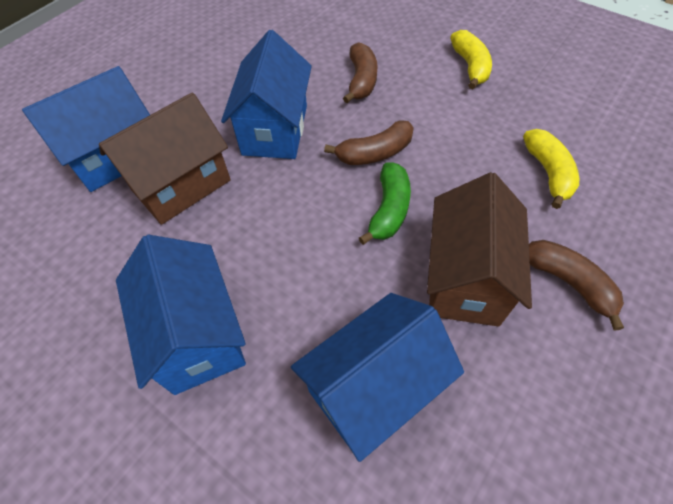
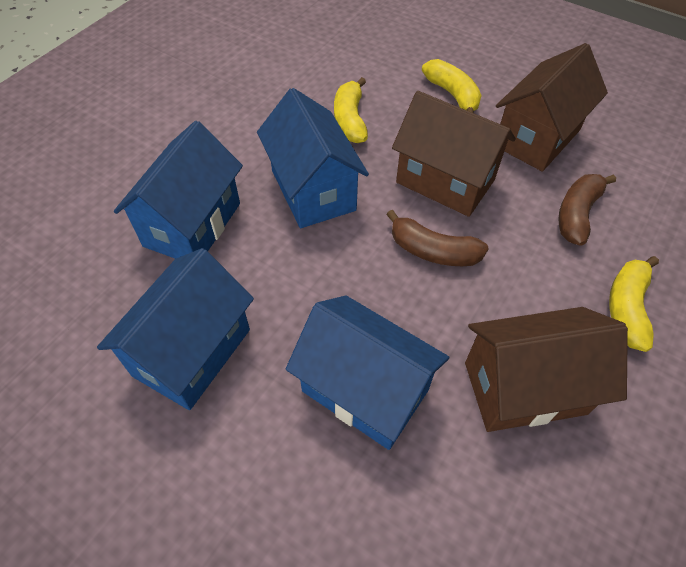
brown banana: 3 -> 2
brown house: 2 -> 3
green banana: 1 -> 0
yellow banana: 2 -> 3

